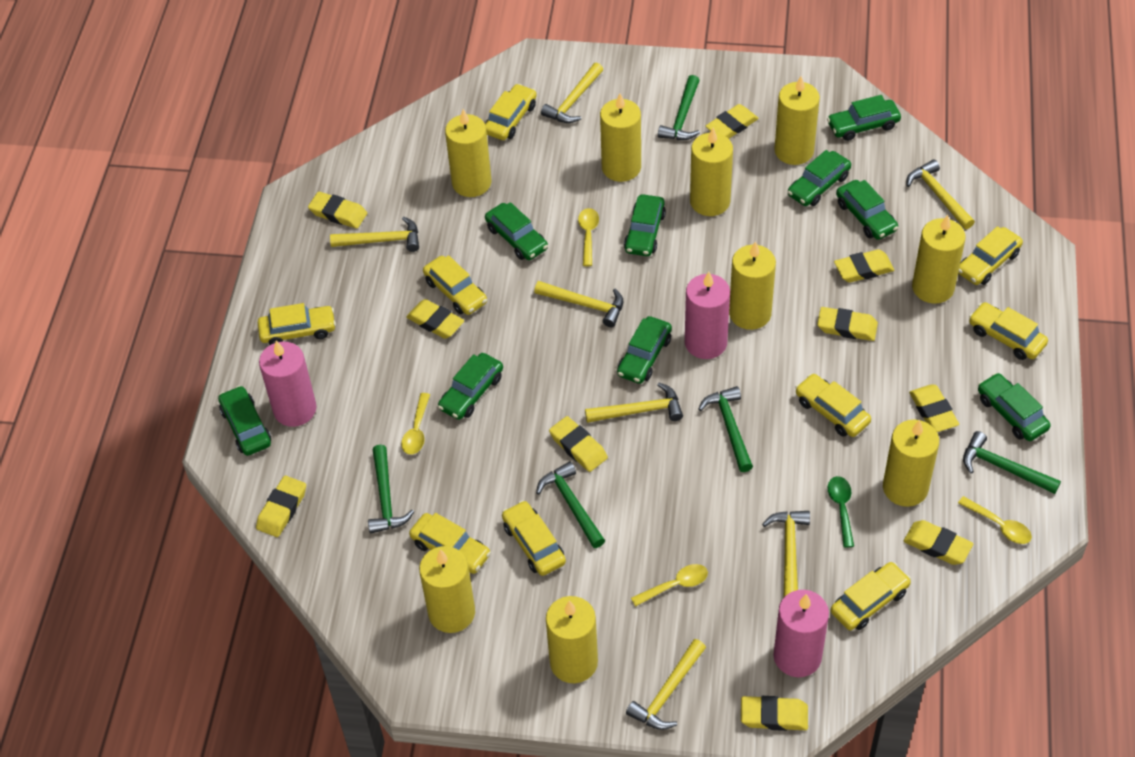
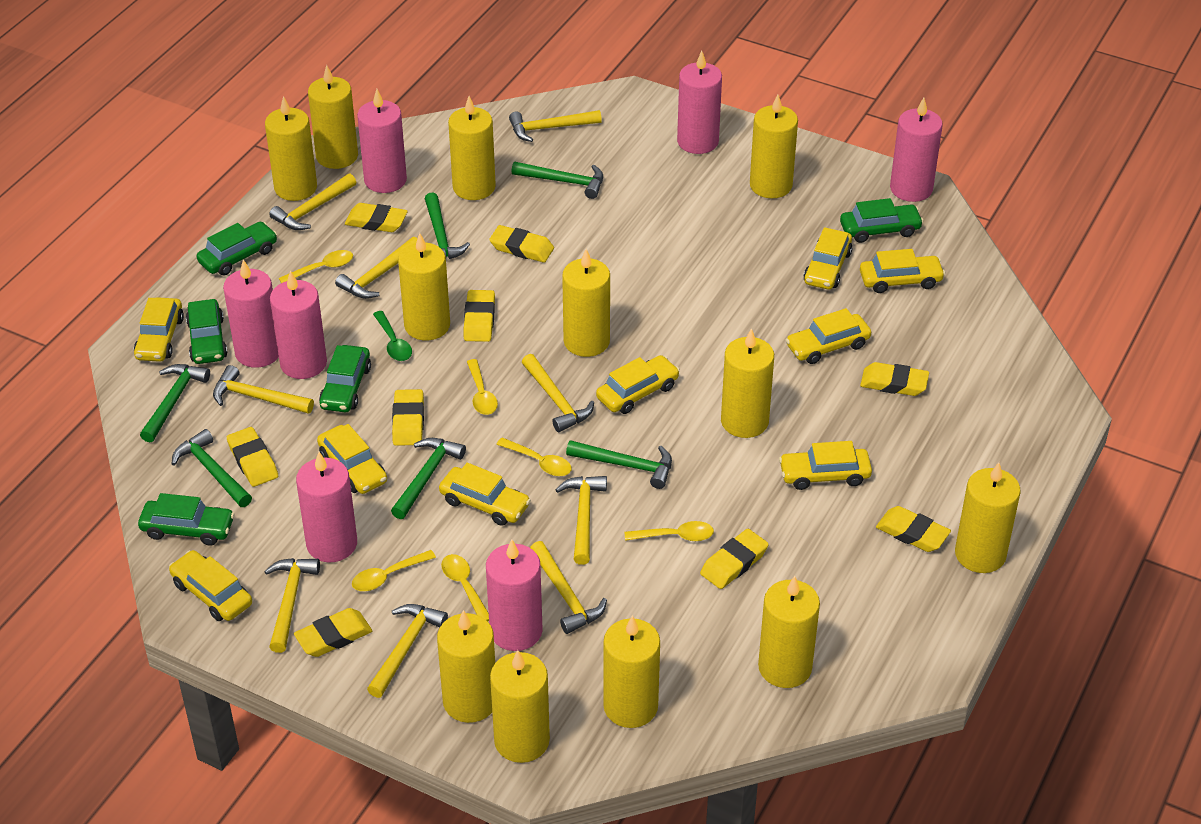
green car: 9 -> 5
green hammer: 5 -> 6
pink candle: 3 -> 7
yellow candle: 9 -> 12
yellow eraser: 10 -> 9
yellow hammer: 7 -> 9
yellow spoon: 4 -> 6

